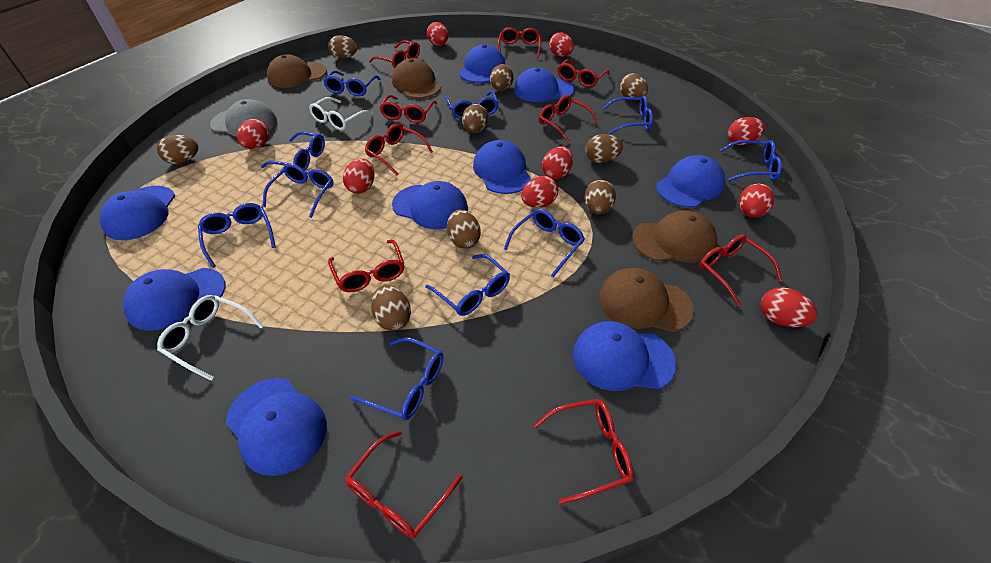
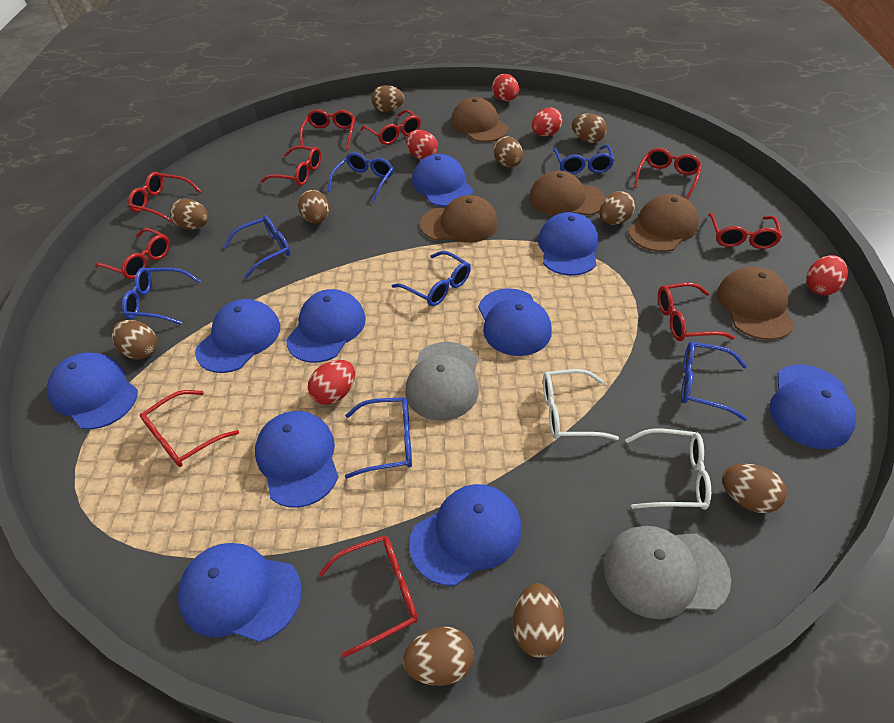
blue cap: 9 -> 10
blue glasses: 10 -> 7
brown cap: 4 -> 5
brown egg: 9 -> 10
grey cap: 1 -> 2
red egg: 9 -> 5

